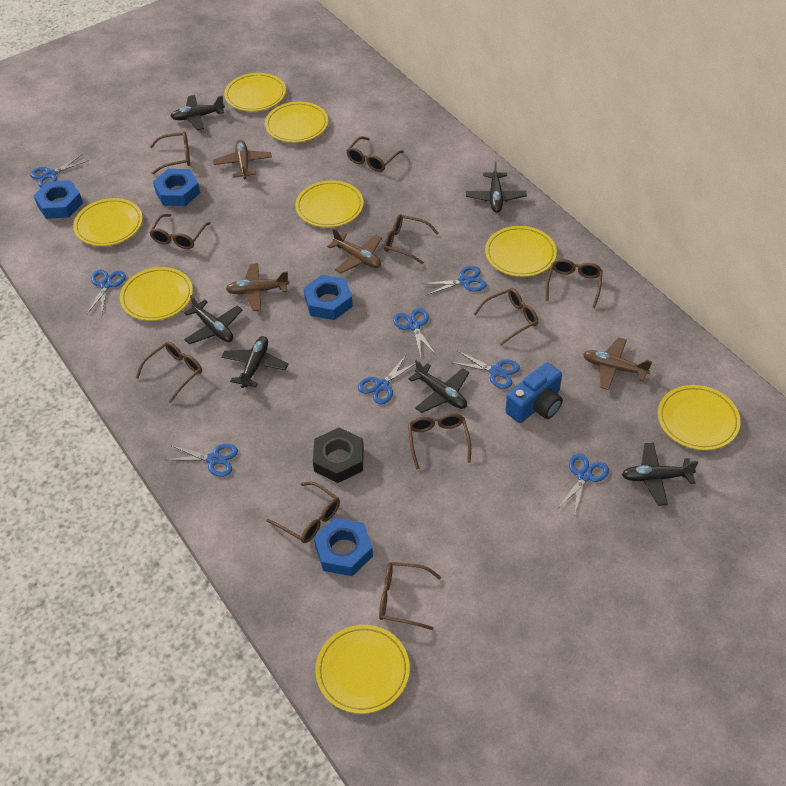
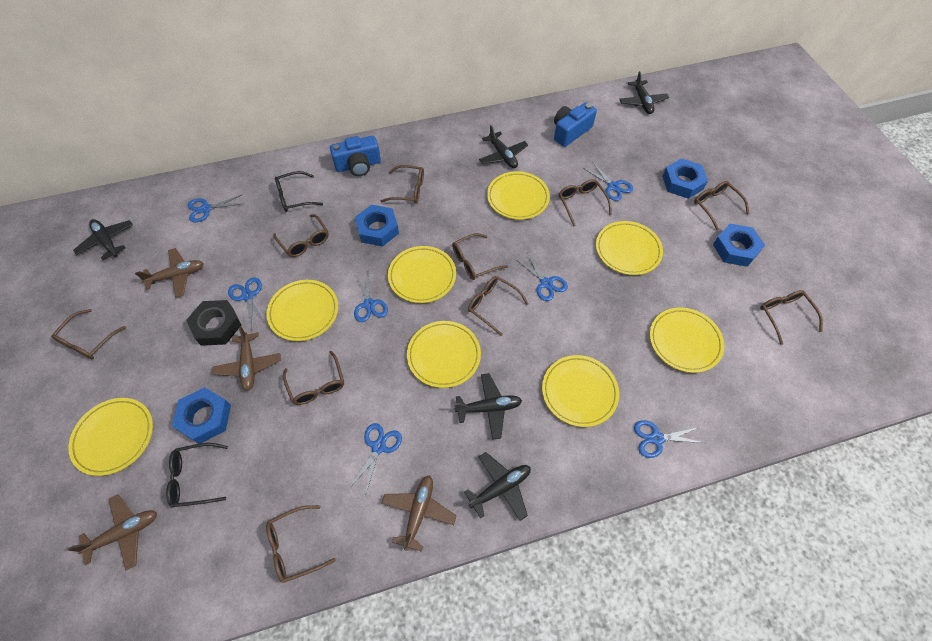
black glasses: 0 -> 2
black plane: 6 -> 5
blue camera: 1 -> 2
blue scissors: 8 -> 7

